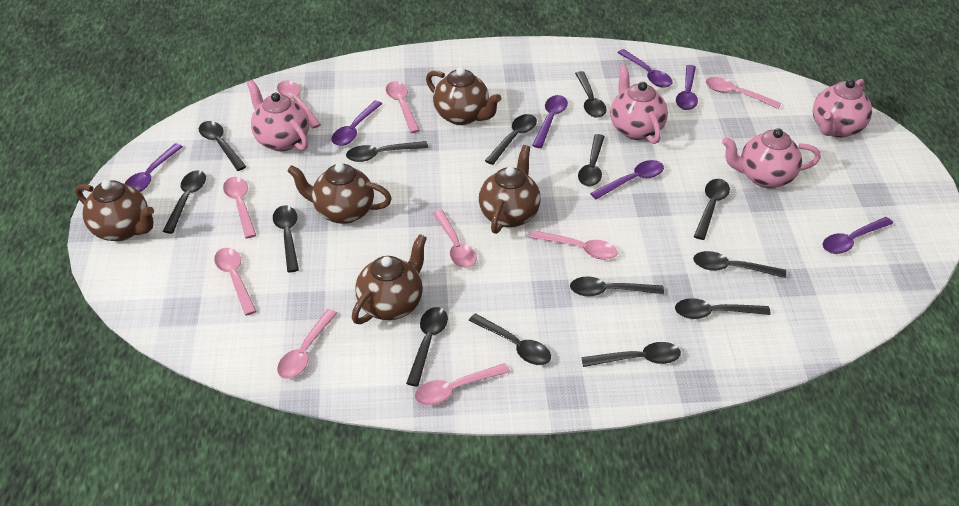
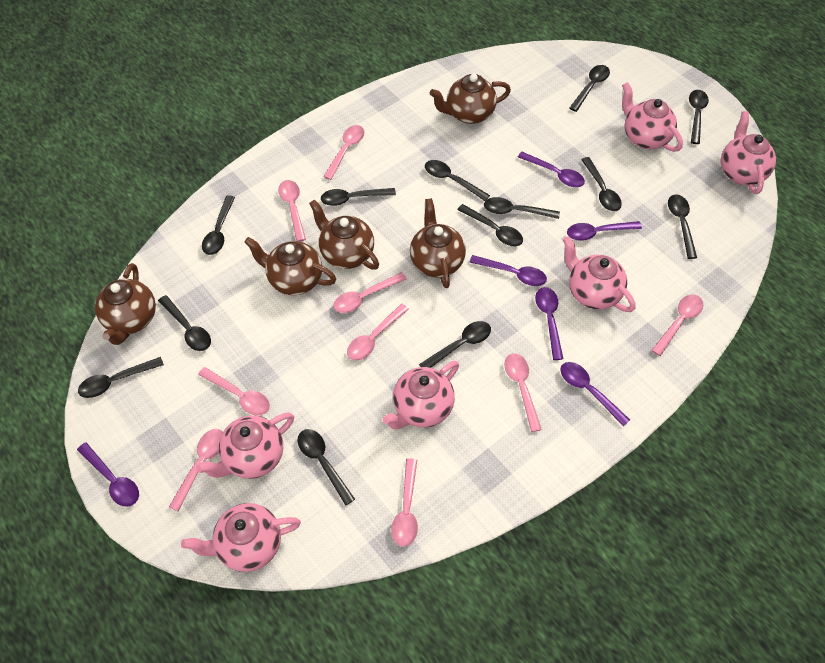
black spoon: 14 -> 13
pink teapot: 4 -> 6
purple spoon: 7 -> 6

